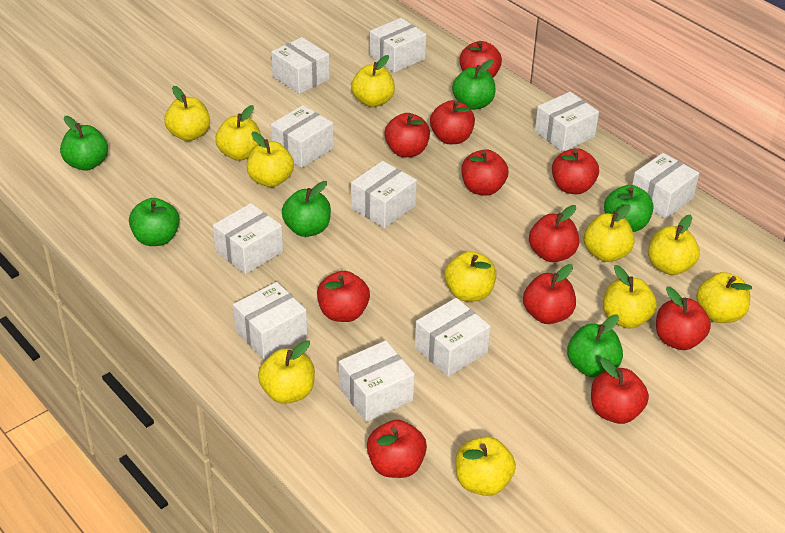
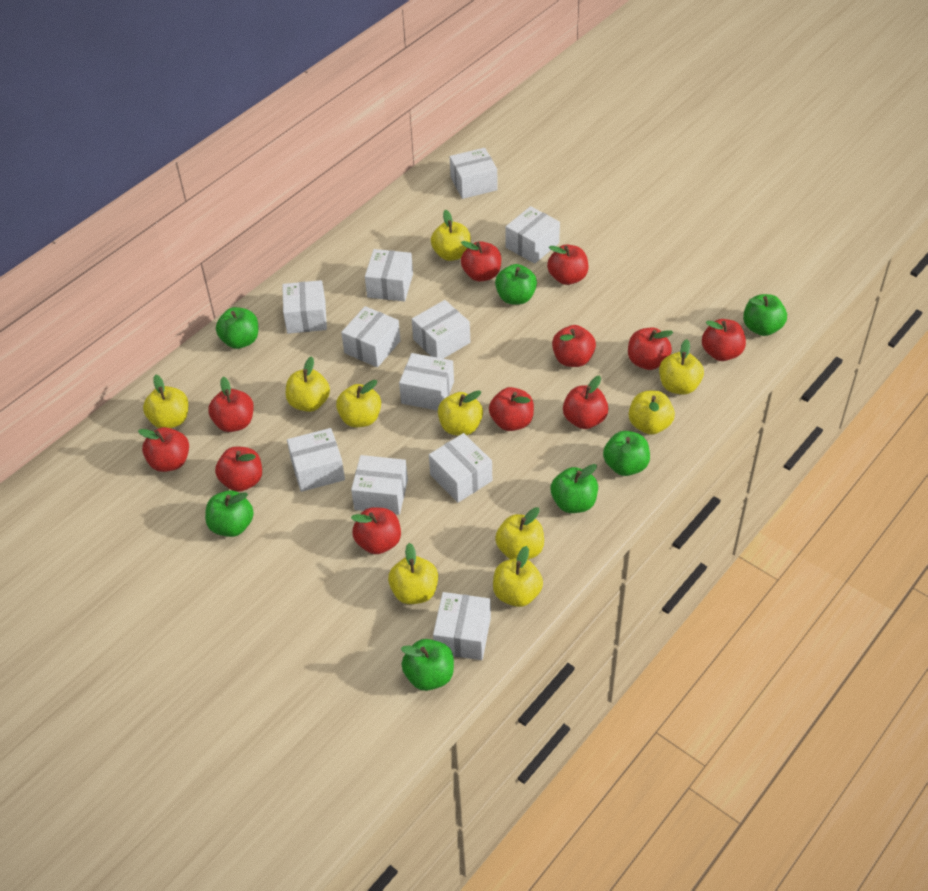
green apple: 6 -> 7
white box: 10 -> 11
yellow apple: 11 -> 10

